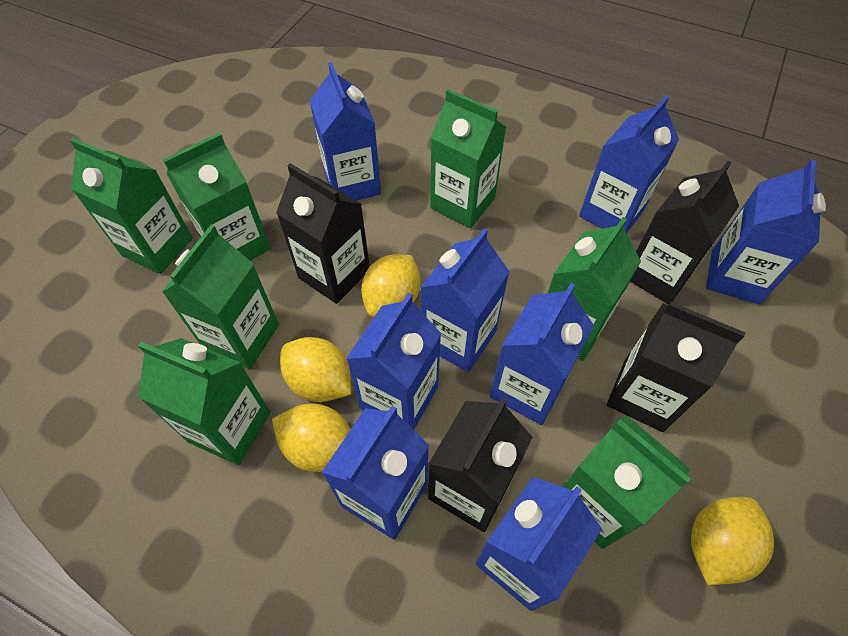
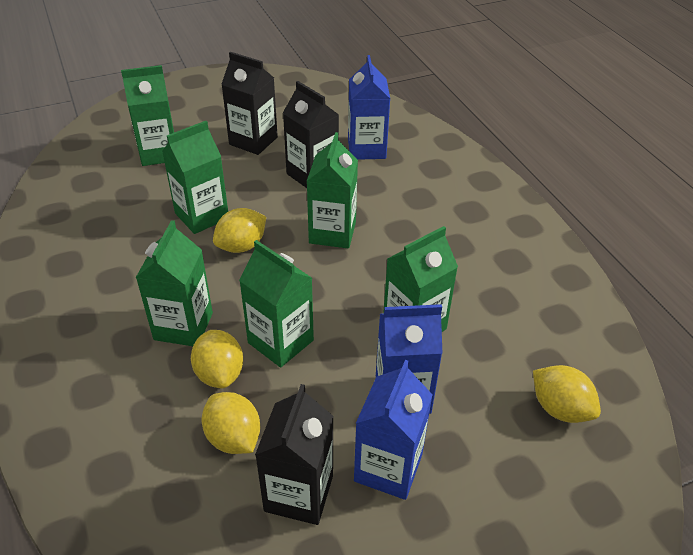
black carton: 4 -> 3
blue carton: 8 -> 3
green carton: 7 -> 6

